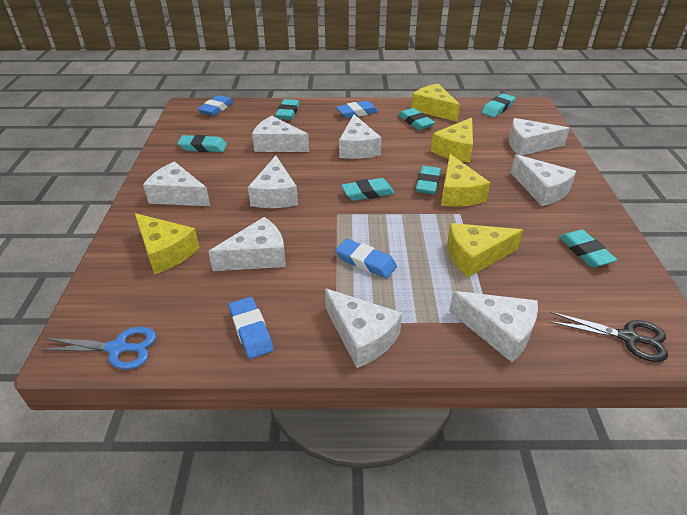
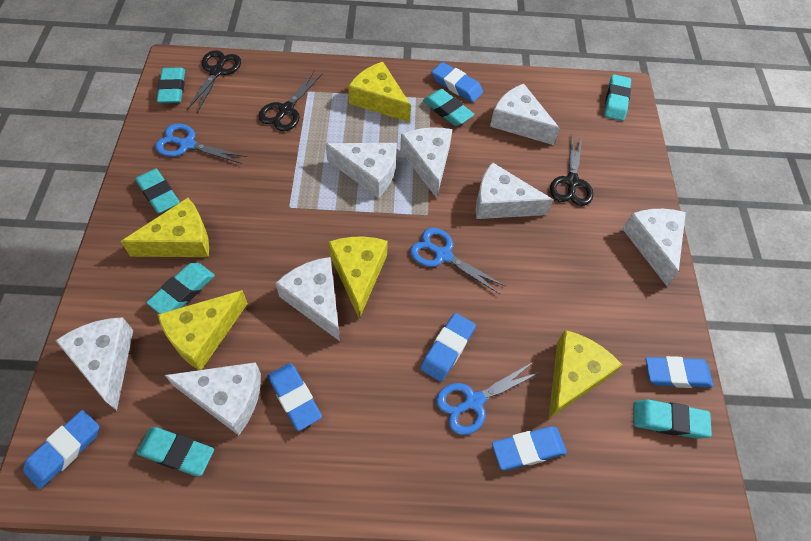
black scissors: 1 -> 3
blue eraser: 4 -> 6
blue scissors: 1 -> 3
white cheese: 9 -> 8

